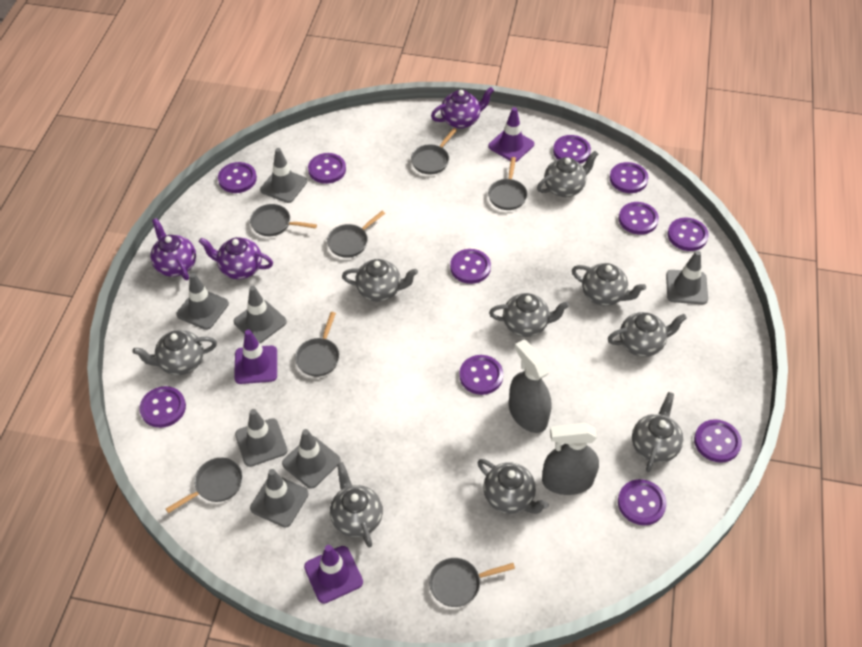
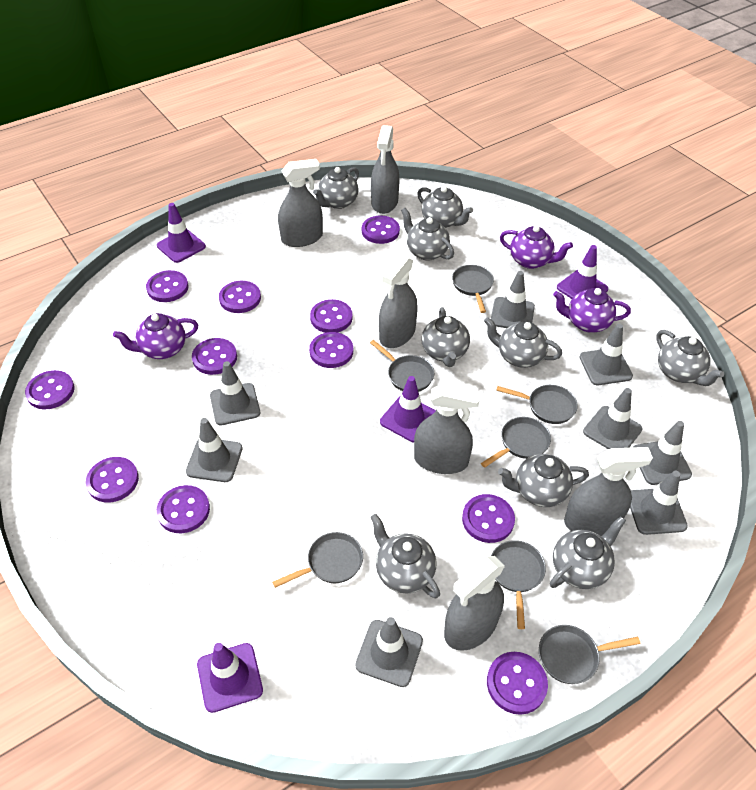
grey spray bottle: 2 -> 6
grey traffic cone: 7 -> 8
purple traffic cone: 3 -> 4

